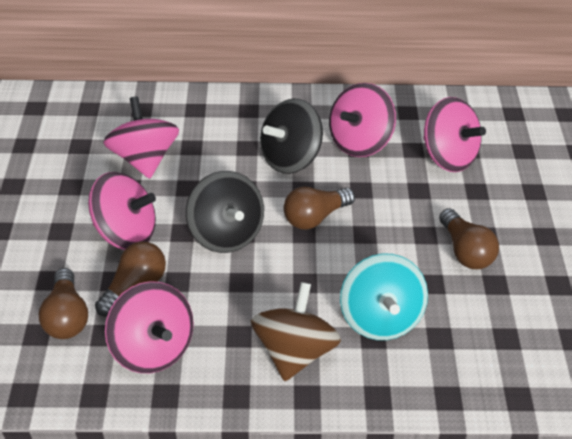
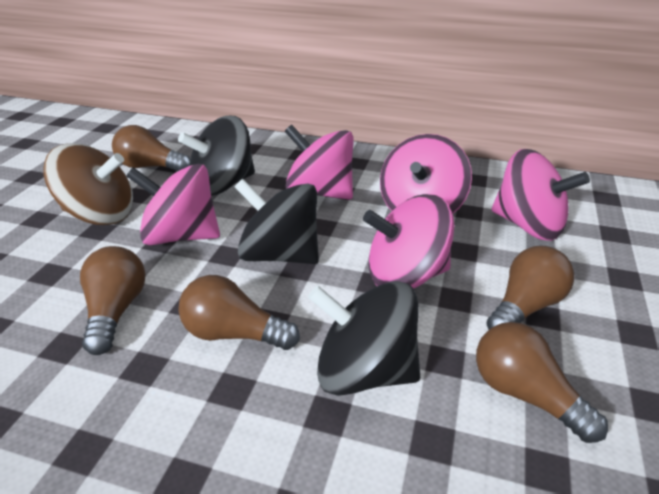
black spinning top: 2 -> 3
brown light bulb: 4 -> 5
turquoise spinning top: 1 -> 0

